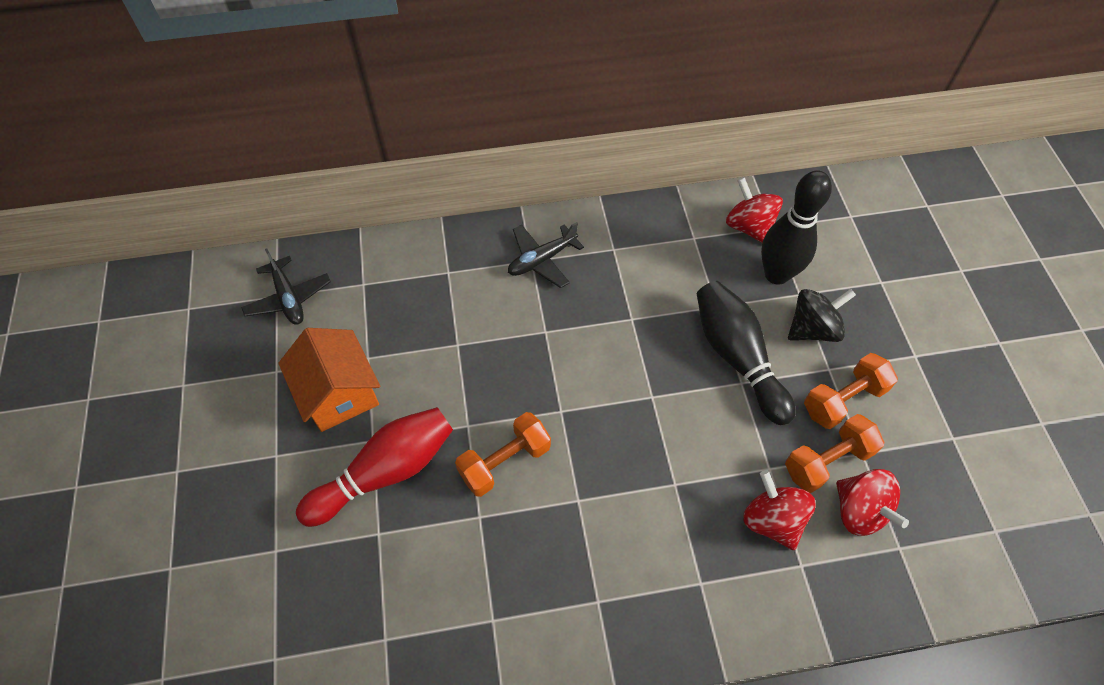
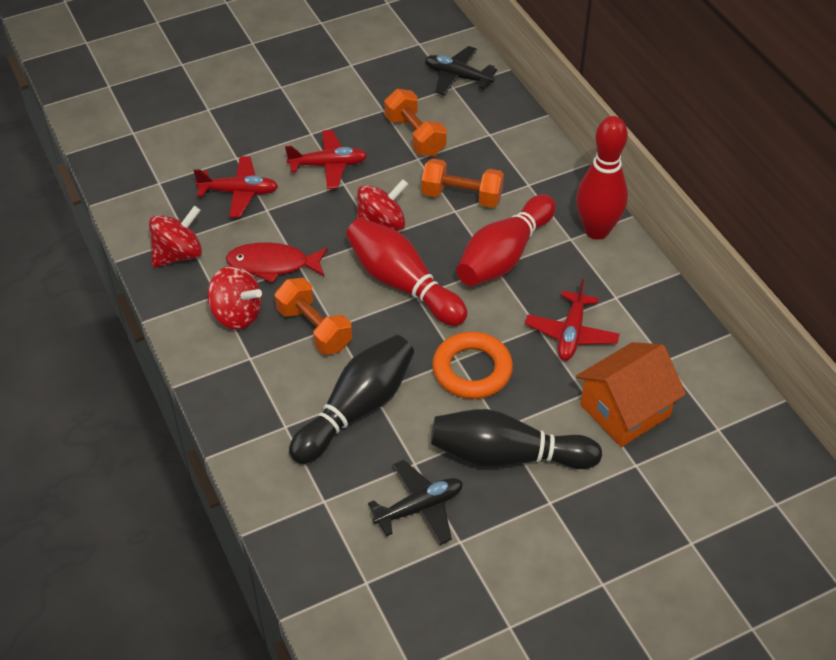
black spinning top: 1 -> 0
orange ring: 0 -> 1
red bowling pin: 1 -> 3
red fish: 0 -> 1
red plane: 0 -> 3

